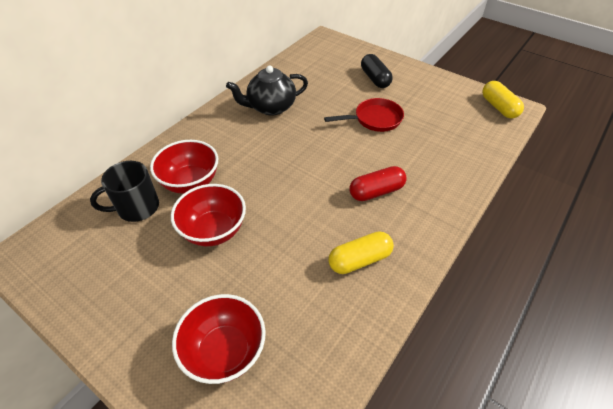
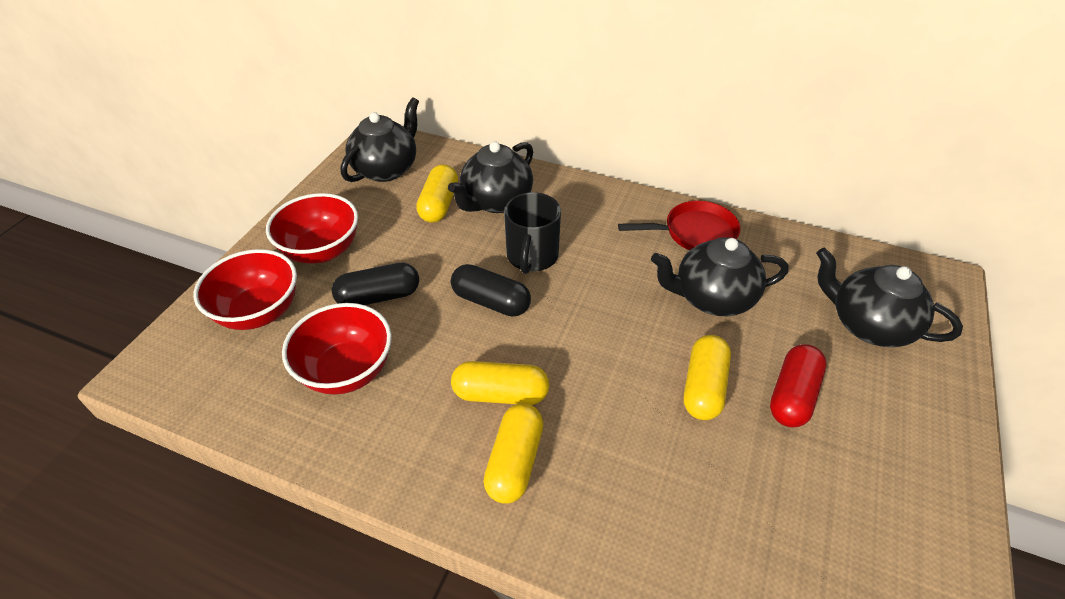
black capsule: 1 -> 2
black teapot: 1 -> 4
yellow capsule: 2 -> 4

